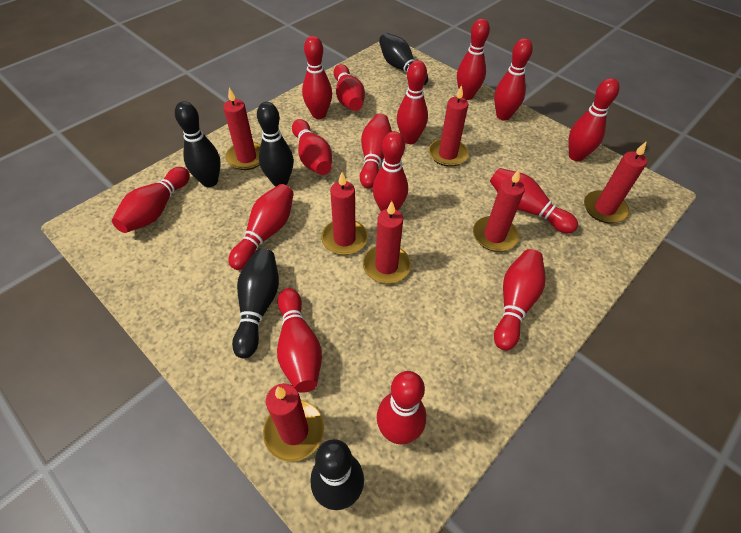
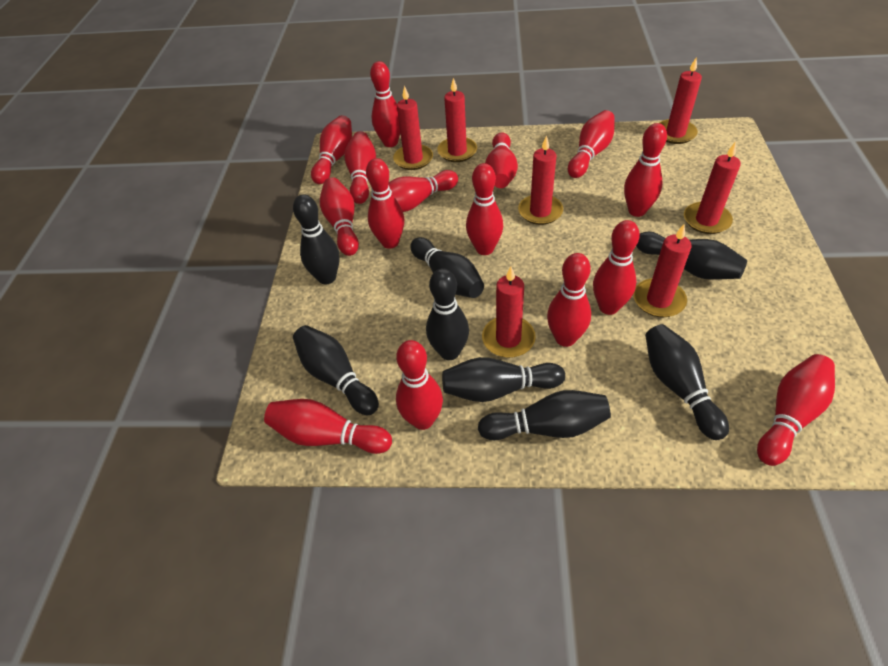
black bowling pin: 5 -> 8

